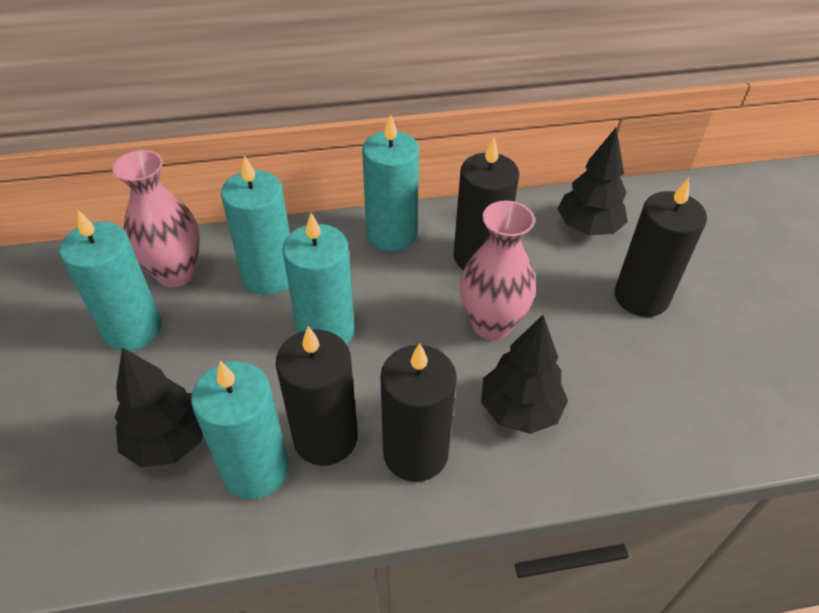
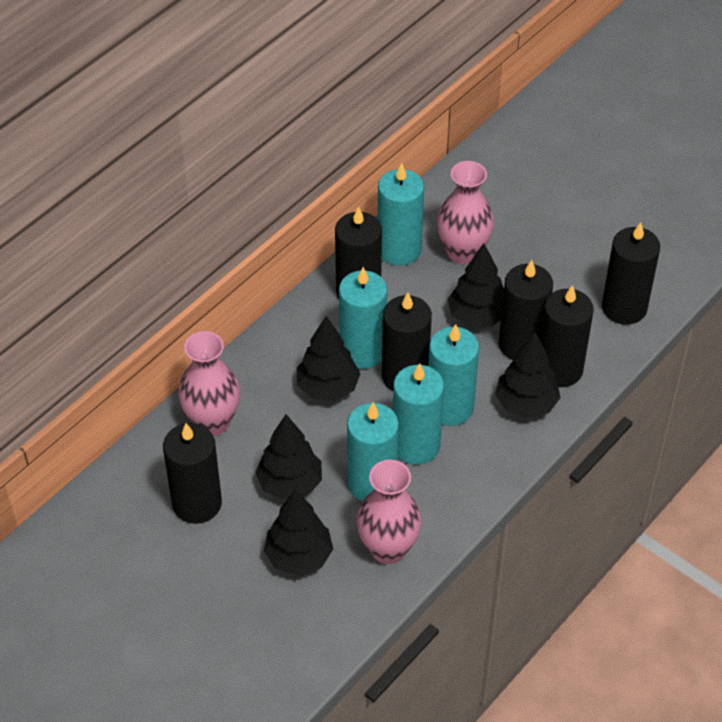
black candle: 4 -> 6
black tree: 3 -> 5
pink vase: 2 -> 3

